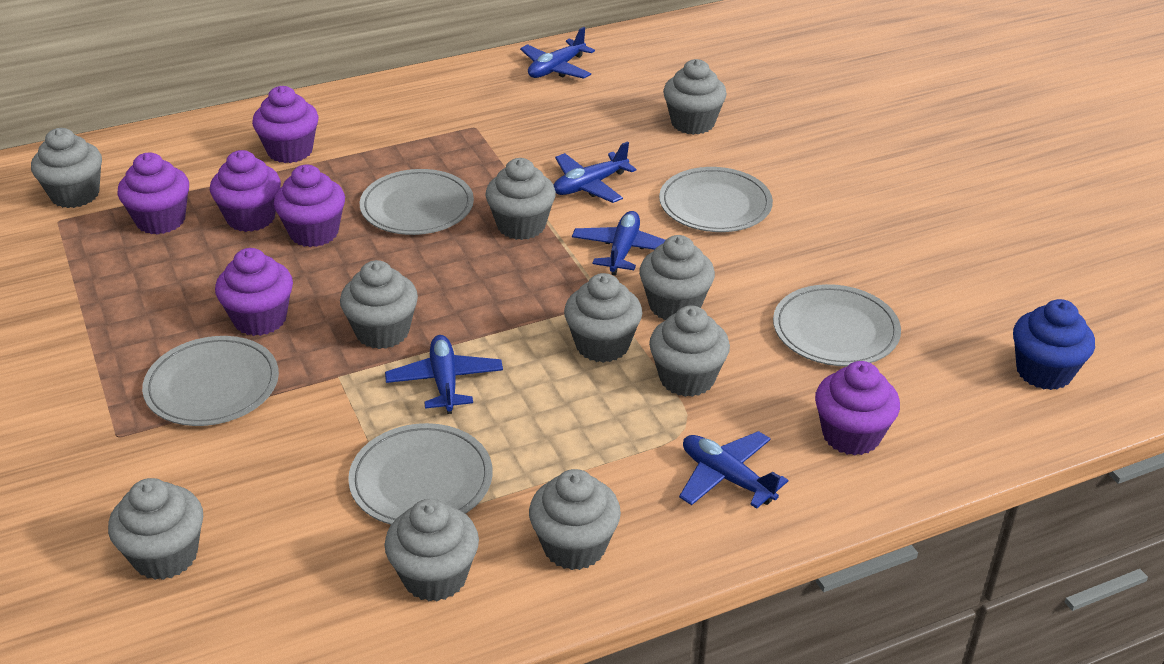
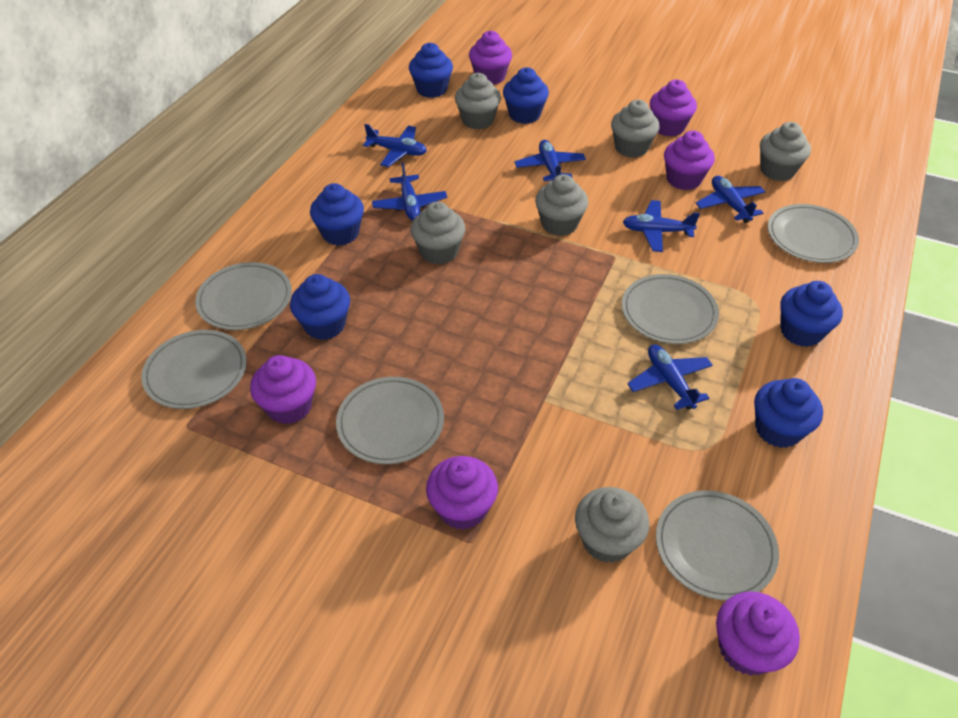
blue cupcake: 1 -> 6
blue plane: 5 -> 6
grey cupcake: 10 -> 6
grey plate: 5 -> 6

